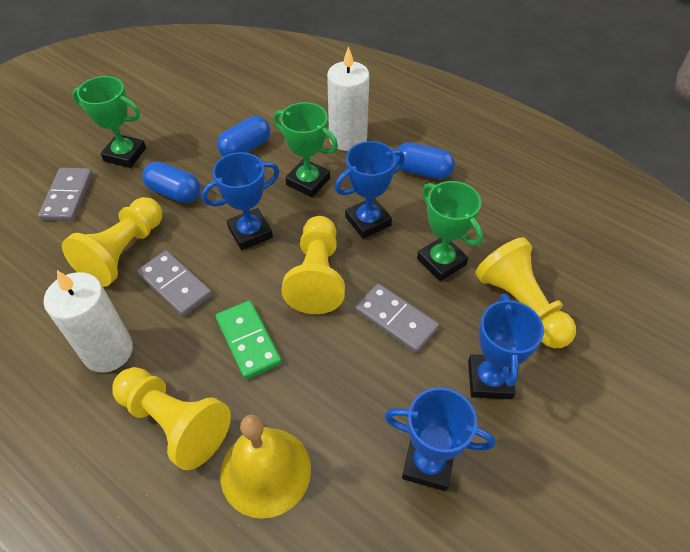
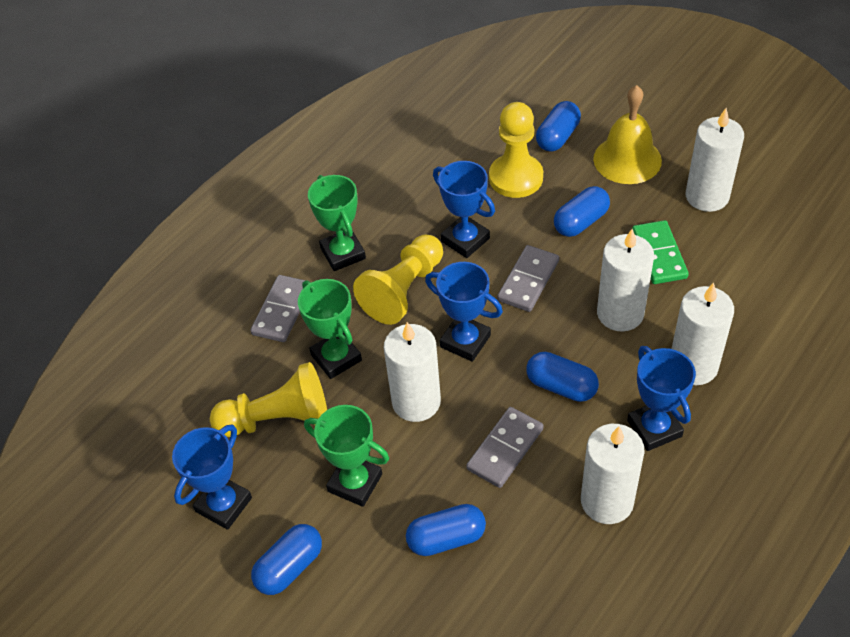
blue capsule: 3 -> 5
white candle: 2 -> 5
yellow pawn: 4 -> 3

